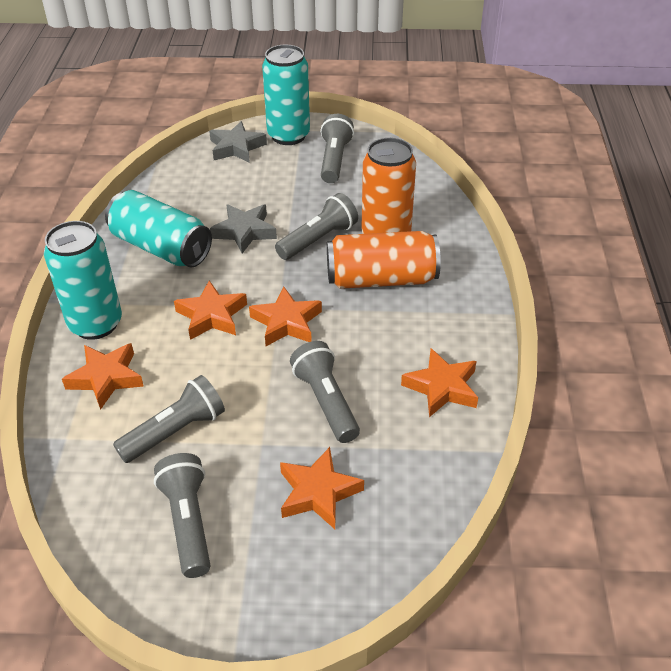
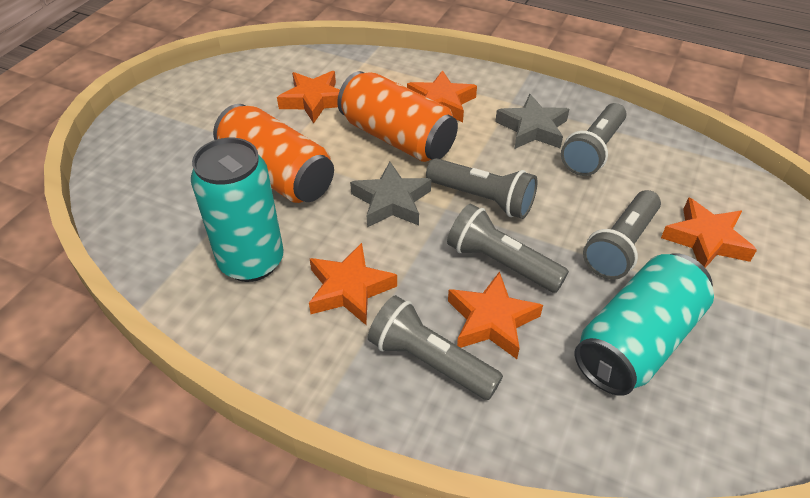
turquoise can: 3 -> 2

